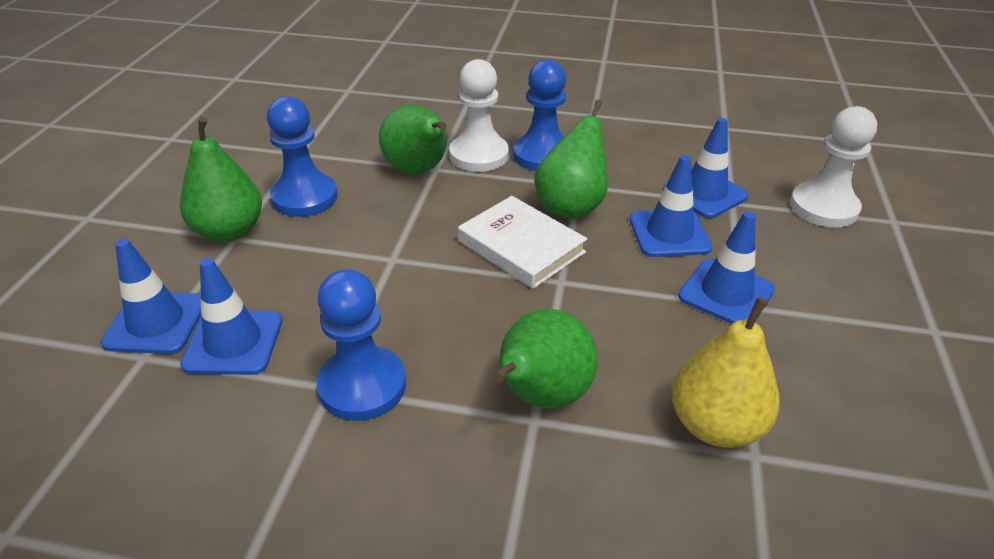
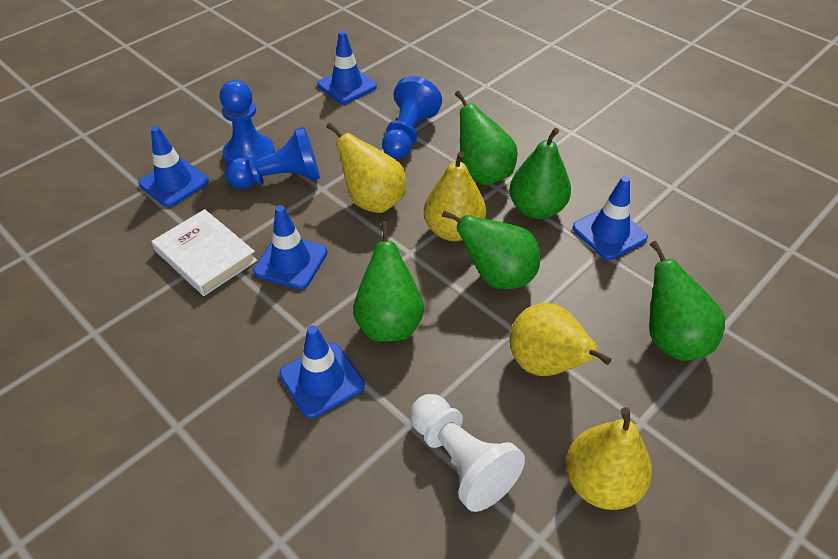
green pear: 4 -> 5
white pawn: 2 -> 1
yellow pear: 1 -> 4

